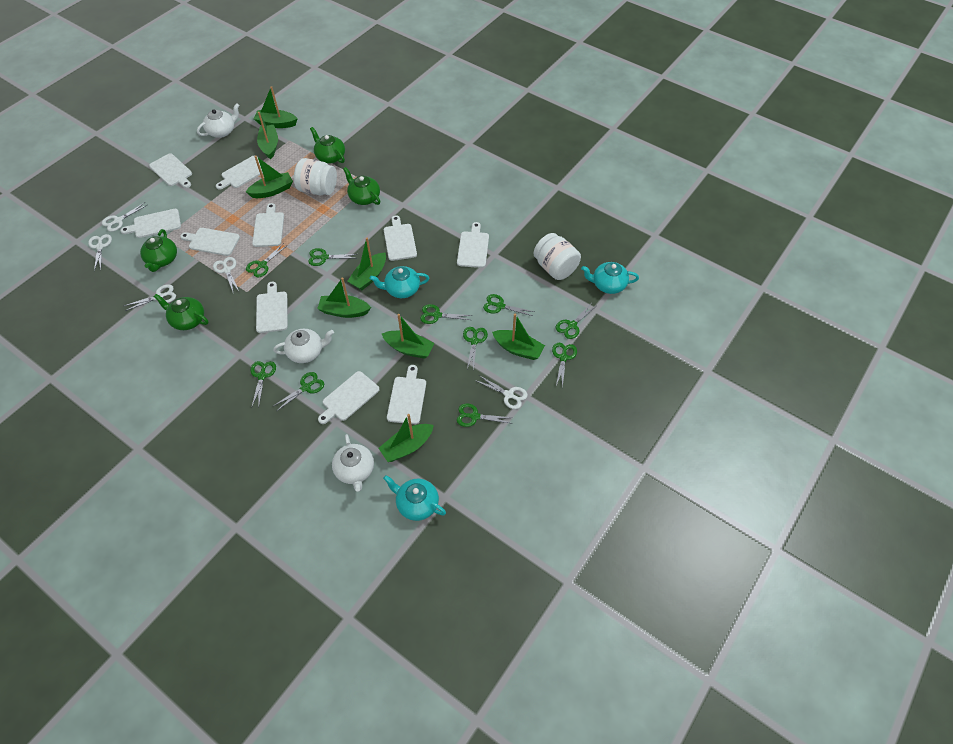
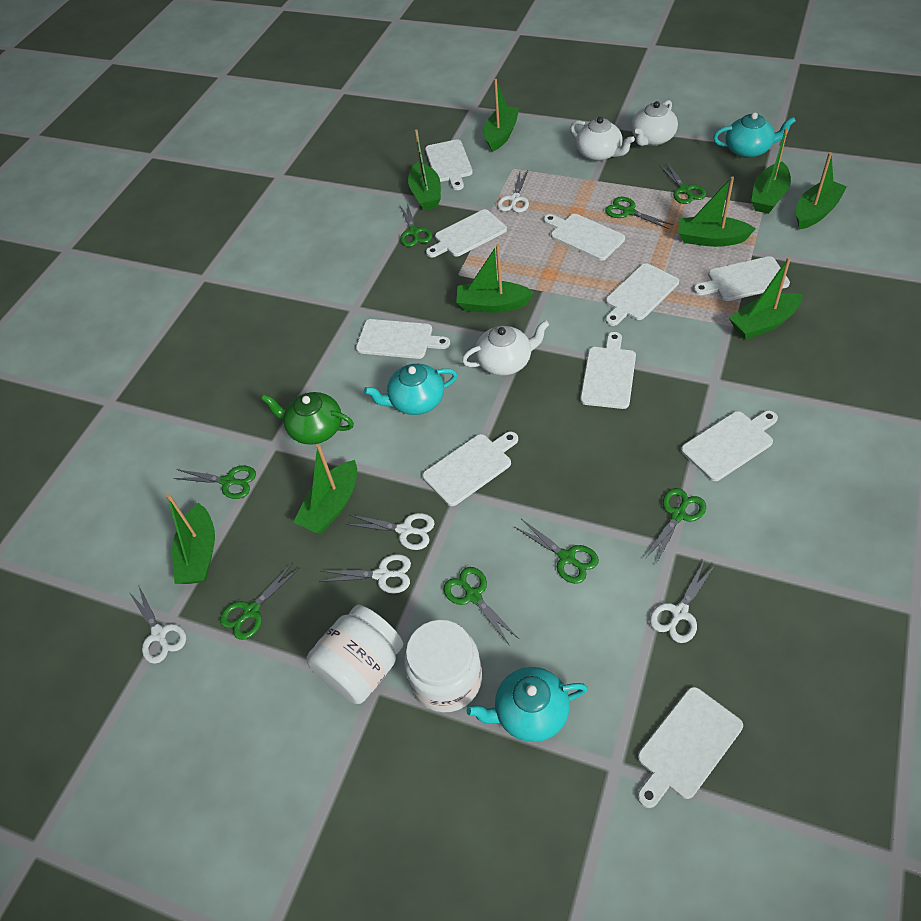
green boat: 8 -> 9
green scissors: 10 -> 8
green teapot: 4 -> 1

